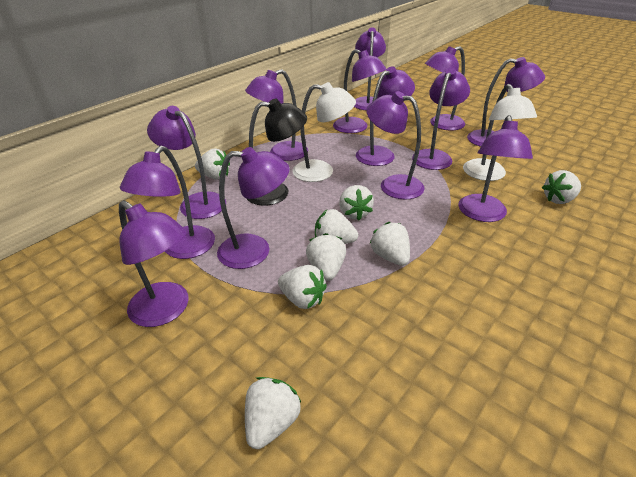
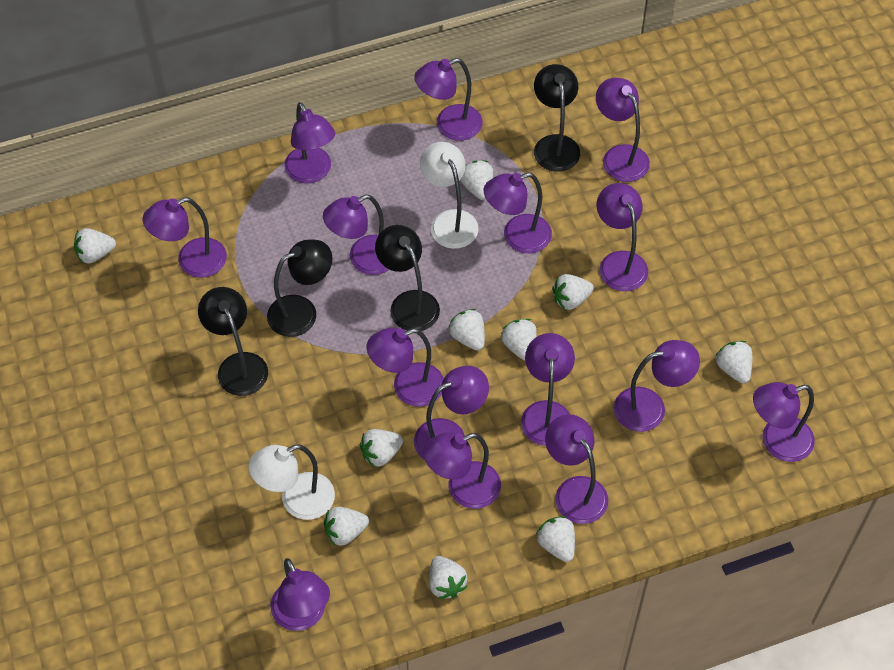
black lamp: 1 -> 4
purple lamp: 13 -> 15
white strawberry: 8 -> 10

